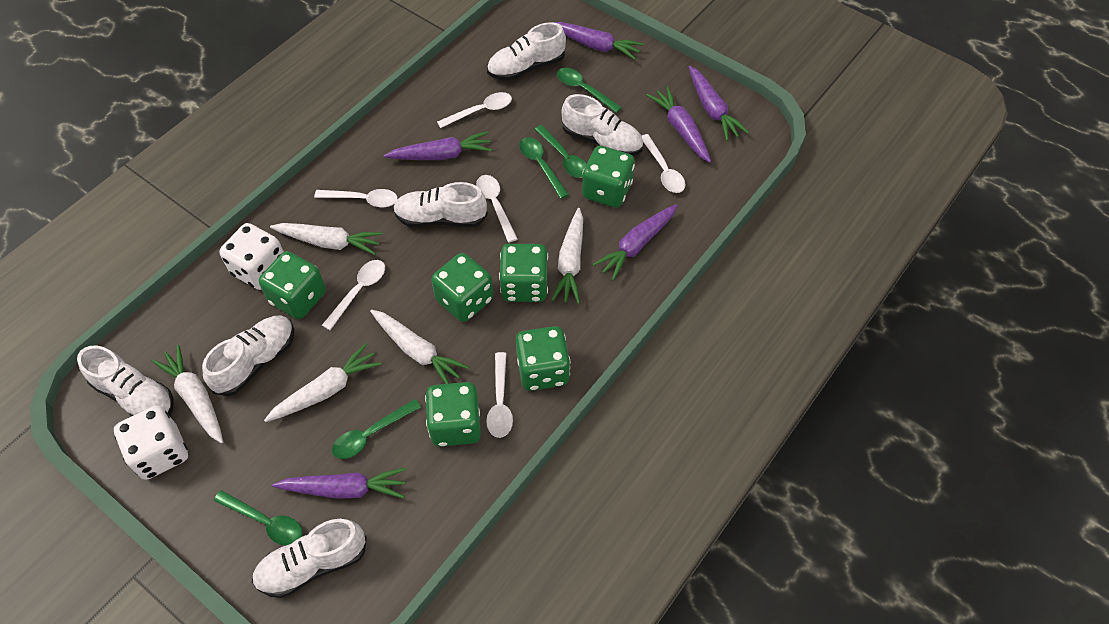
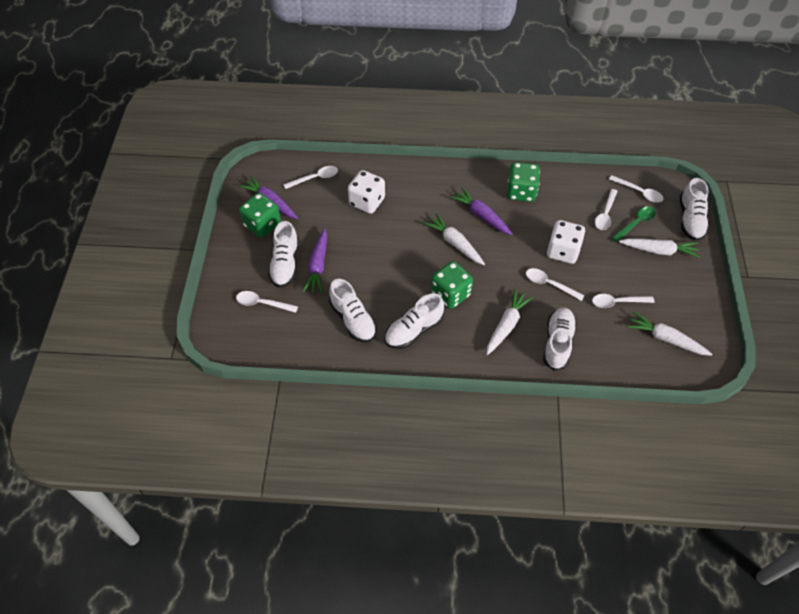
green dice: 6 -> 3
green spoon: 5 -> 1
purple carrot: 6 -> 3
white carrot: 5 -> 4
white shoe: 6 -> 5

